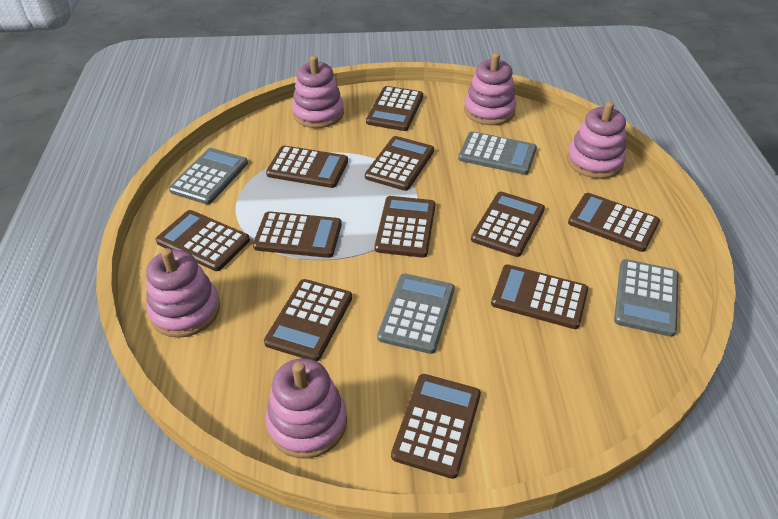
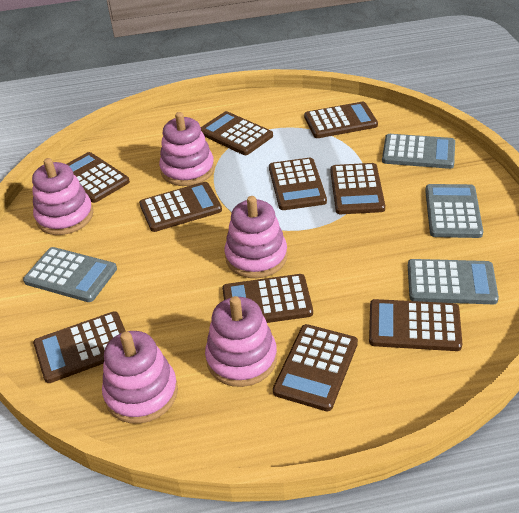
brown calculator: 11 -> 10

